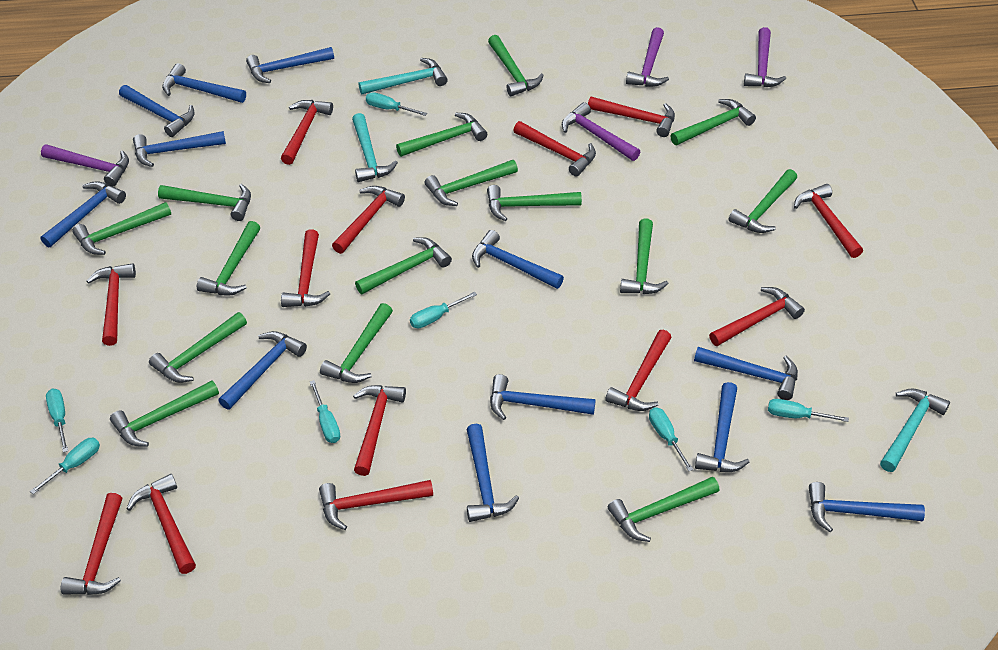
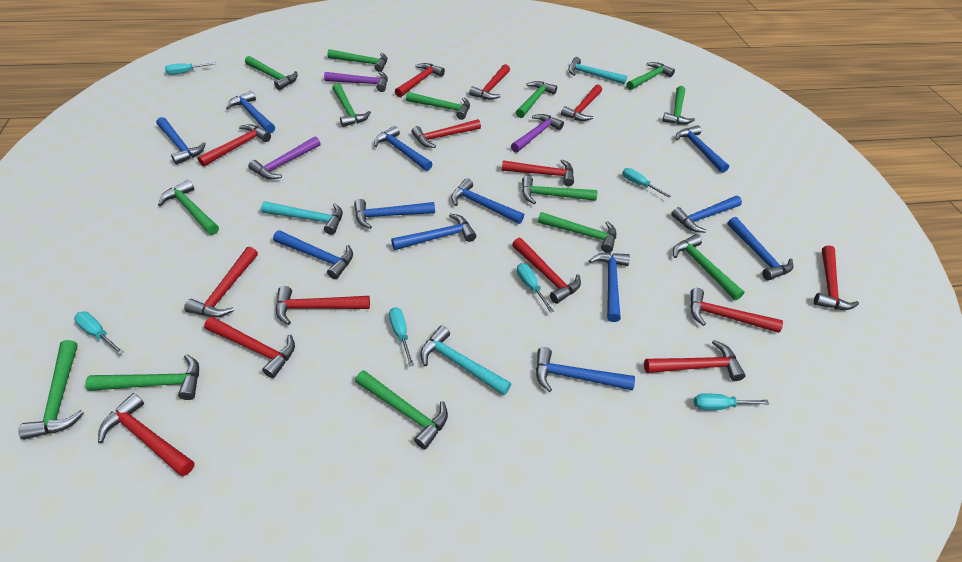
green hammer: 15 -> 14
purple hammer: 4 -> 3
red hammer: 13 -> 14
turquoise screwdriver: 7 -> 6

